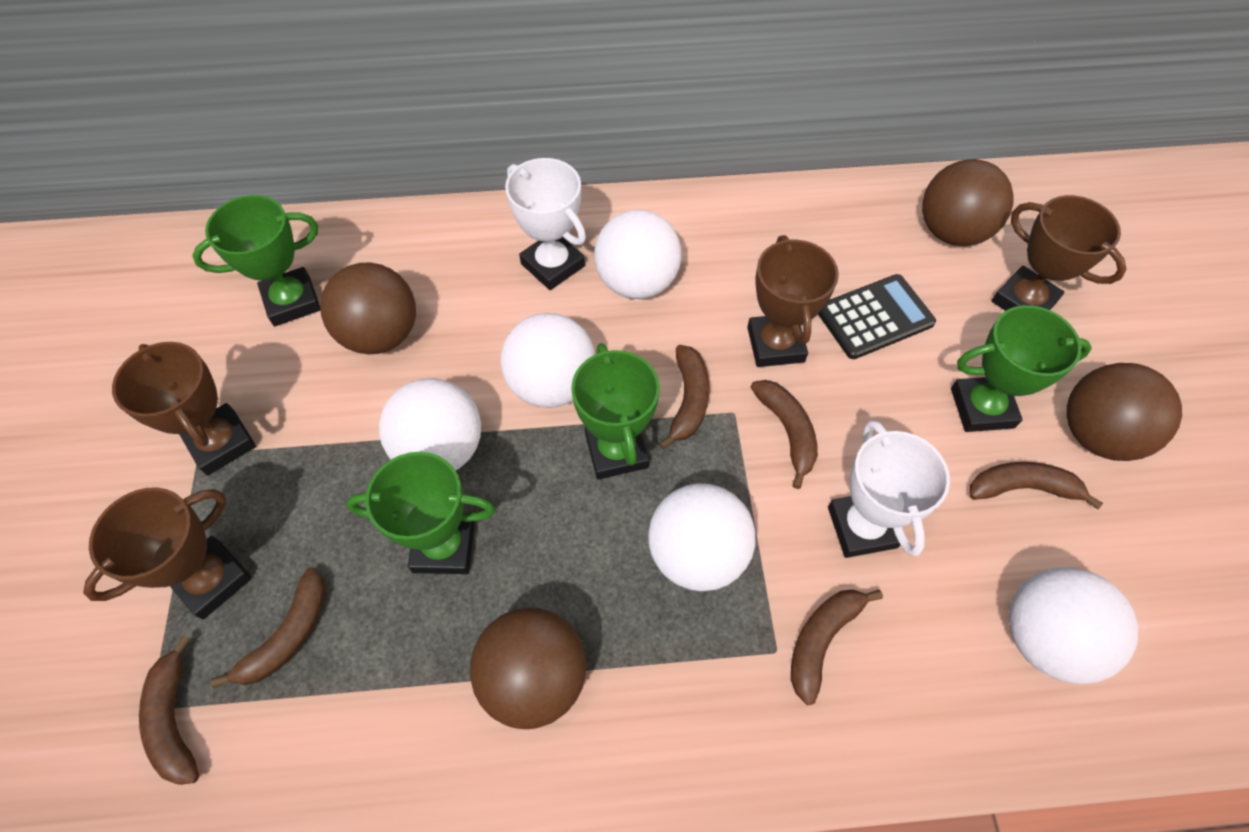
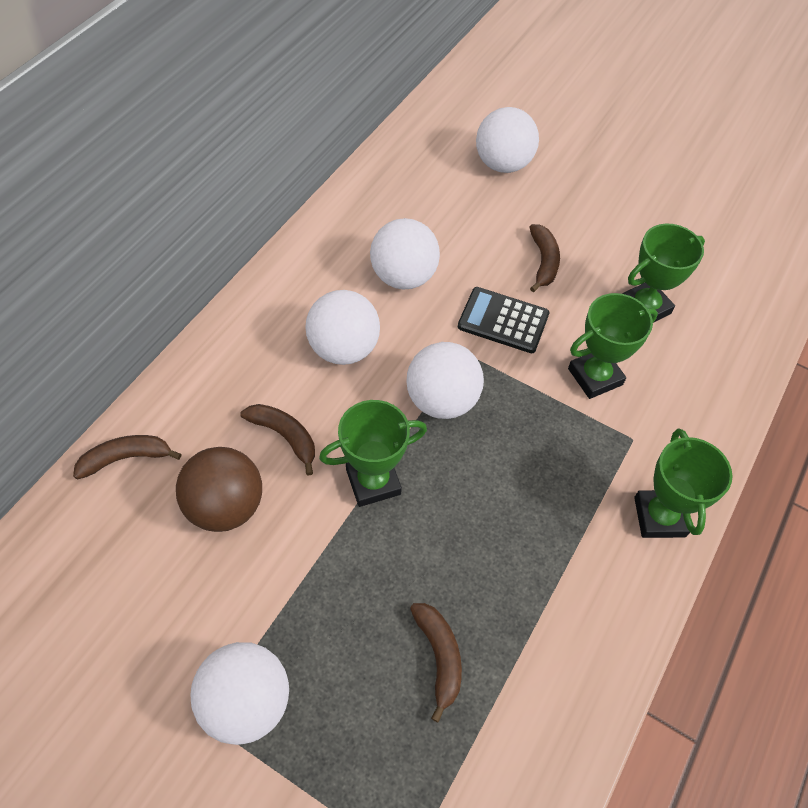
brown ball: 4 -> 1
brown banana: 6 -> 4
brown trophy: 4 -> 0
white trophy: 2 -> 0

